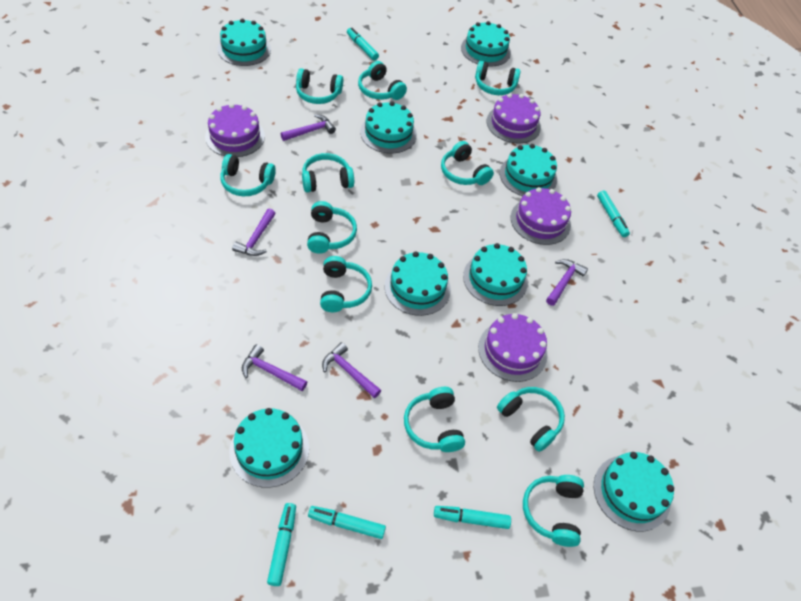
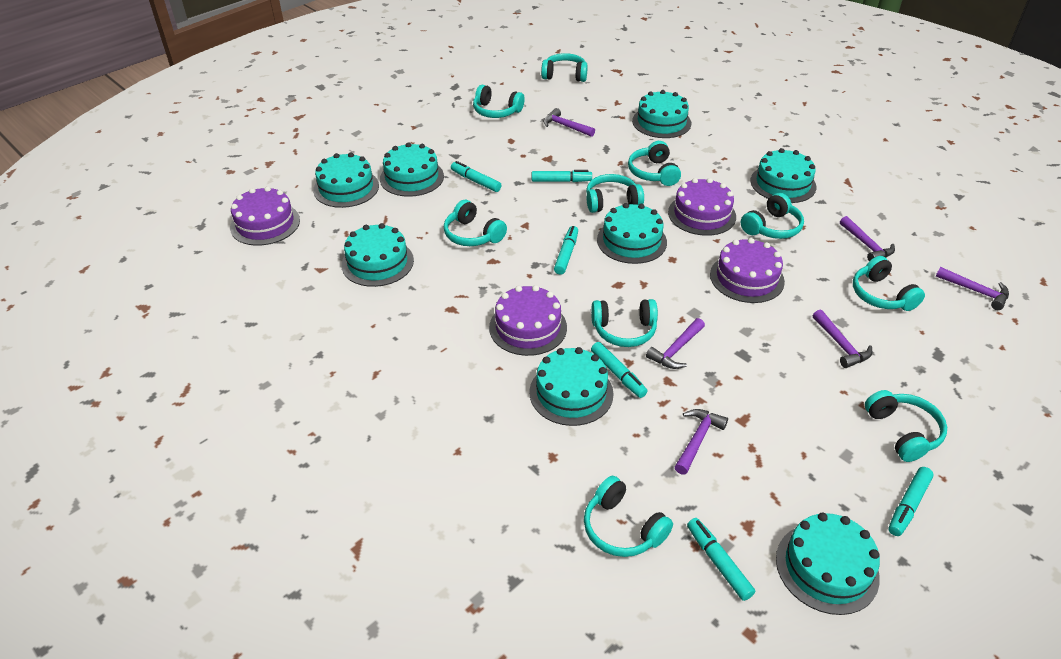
purple hammer: 5 -> 6
turquoise headphones: 11 -> 10
turquoise marker: 5 -> 6

